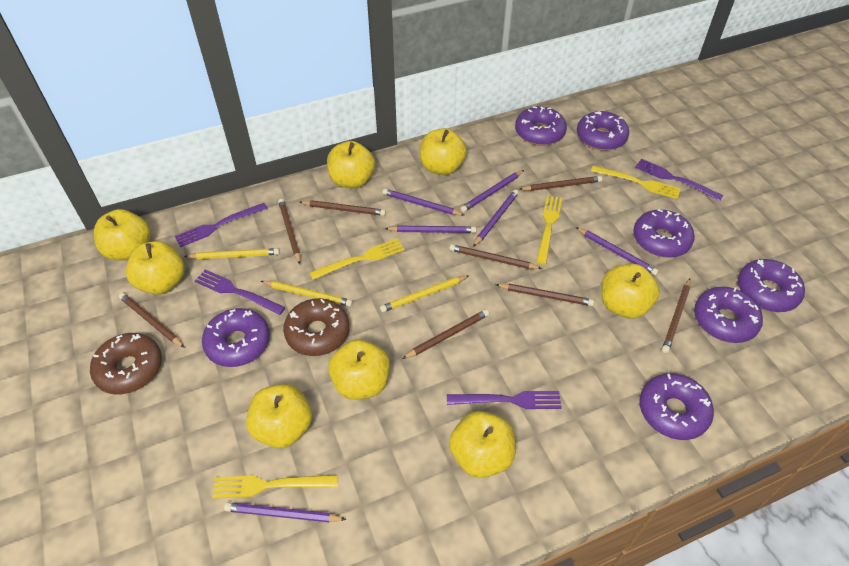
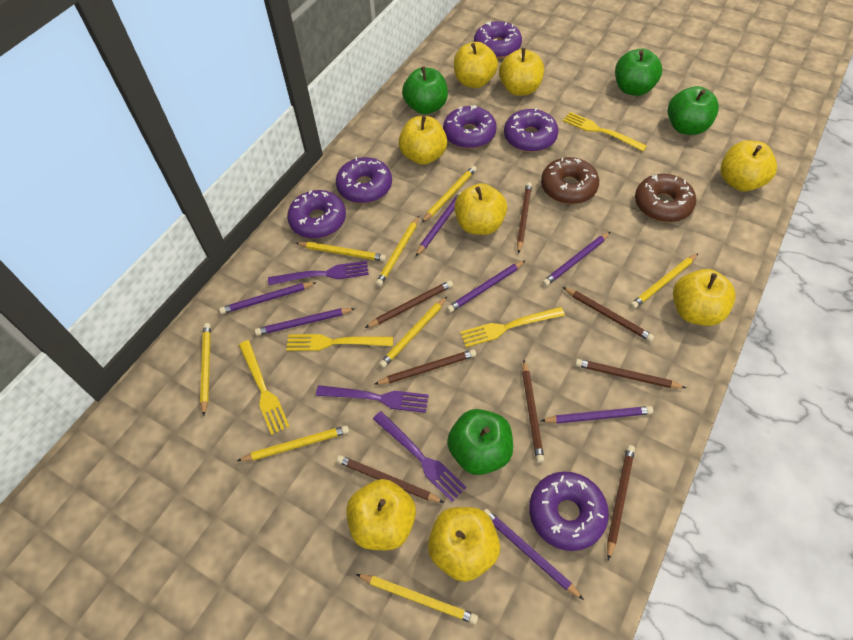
green apple: 0 -> 4
purple donut: 7 -> 6
purple fork: 4 -> 3
purple pencil: 6 -> 7
yellow pencil: 3 -> 8

